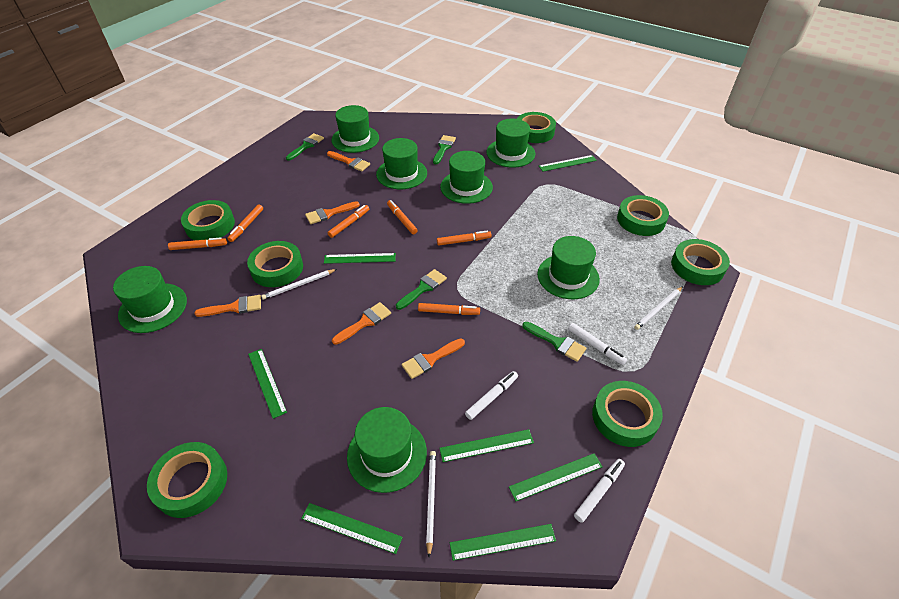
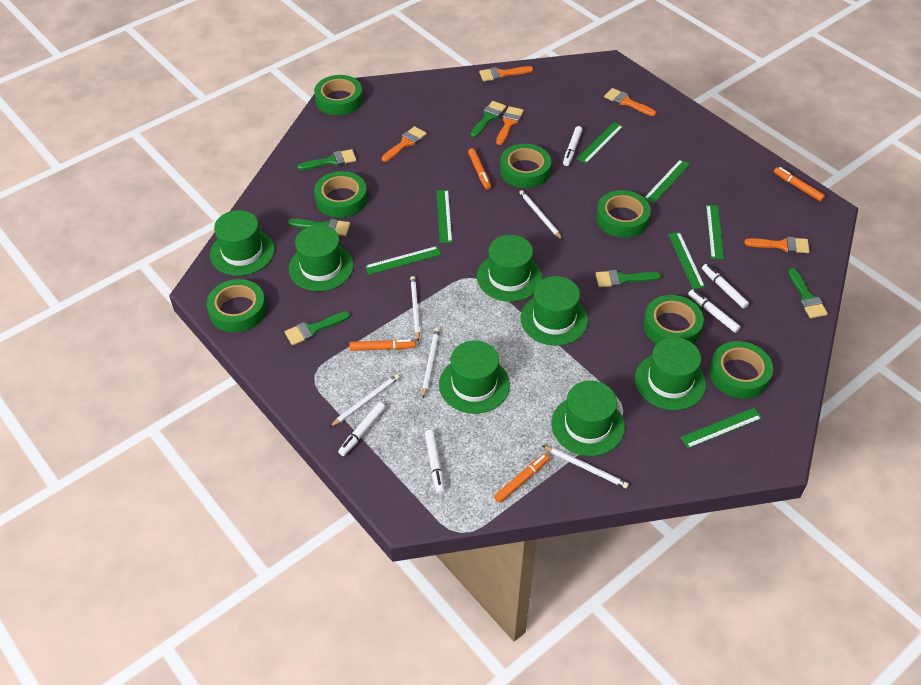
green brush: 4 -> 6
orange marker: 6 -> 4
white marker: 3 -> 5
white pencil: 3 -> 5

